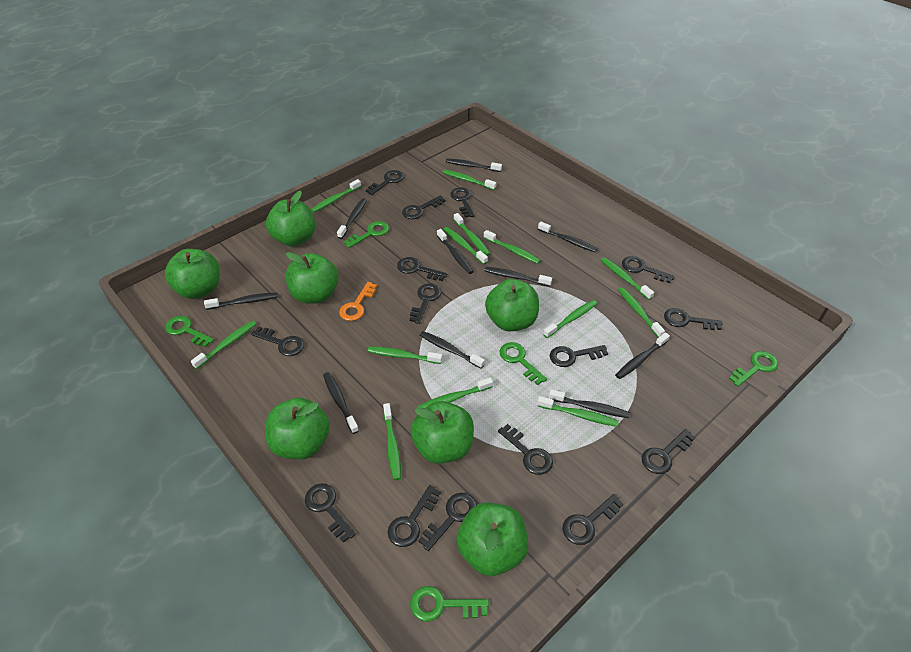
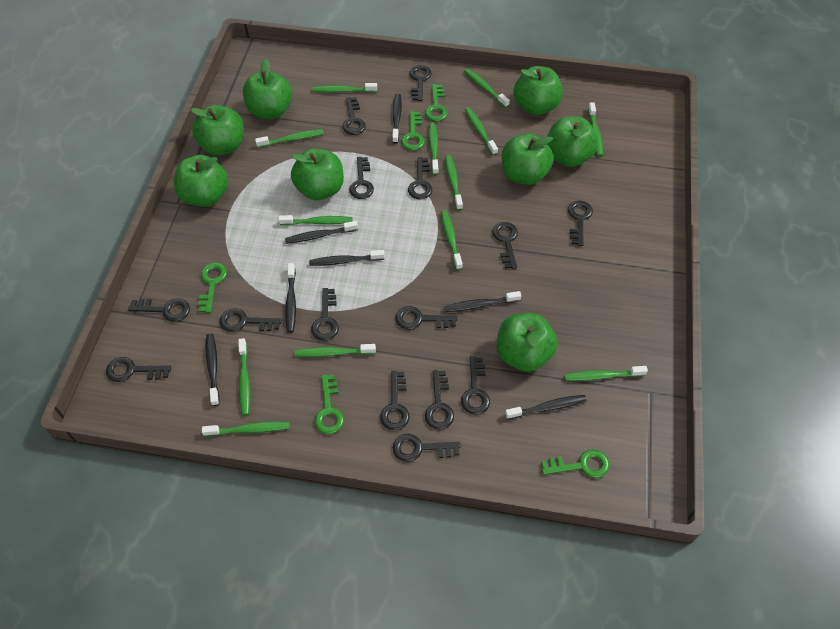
black toothbrush: 10 -> 7
green apple: 7 -> 8
orange key: 1 -> 0

